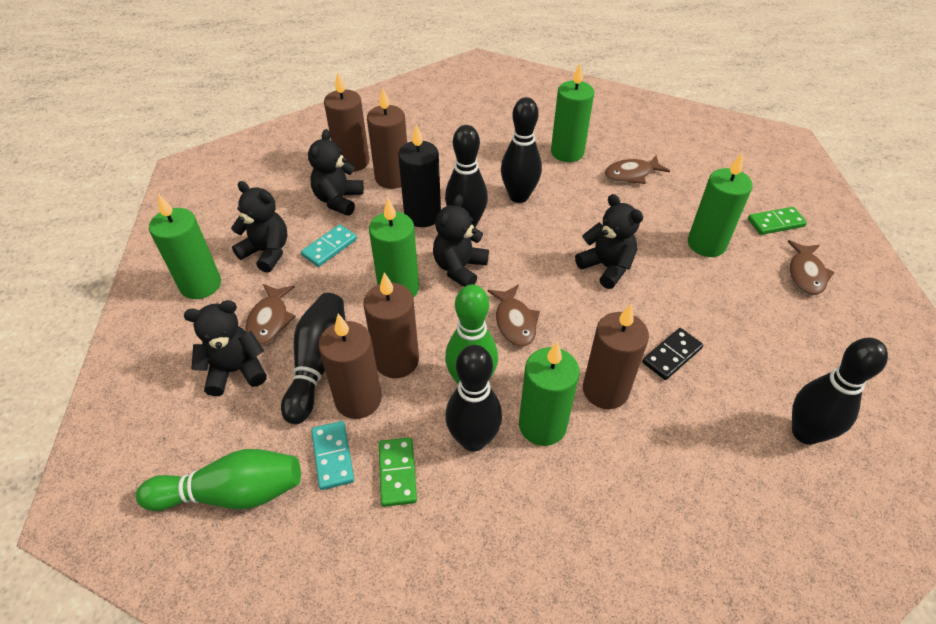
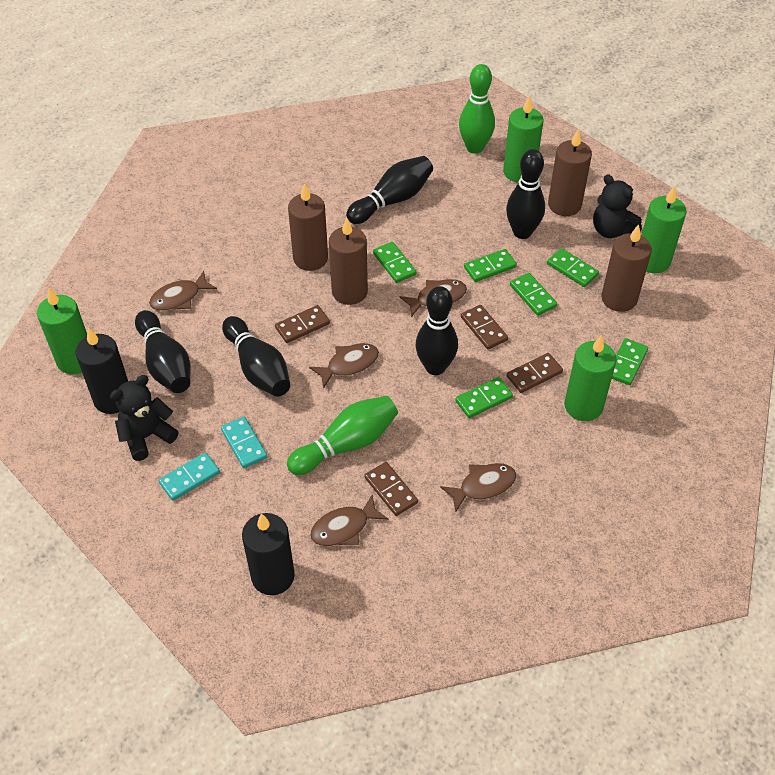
black candle: 1 -> 2
black domino: 1 -> 0
black teddy bear: 5 -> 2
brown candle: 5 -> 4
brown domino: 0 -> 4
brown fish: 4 -> 5
green candle: 5 -> 4
green domino: 2 -> 6

